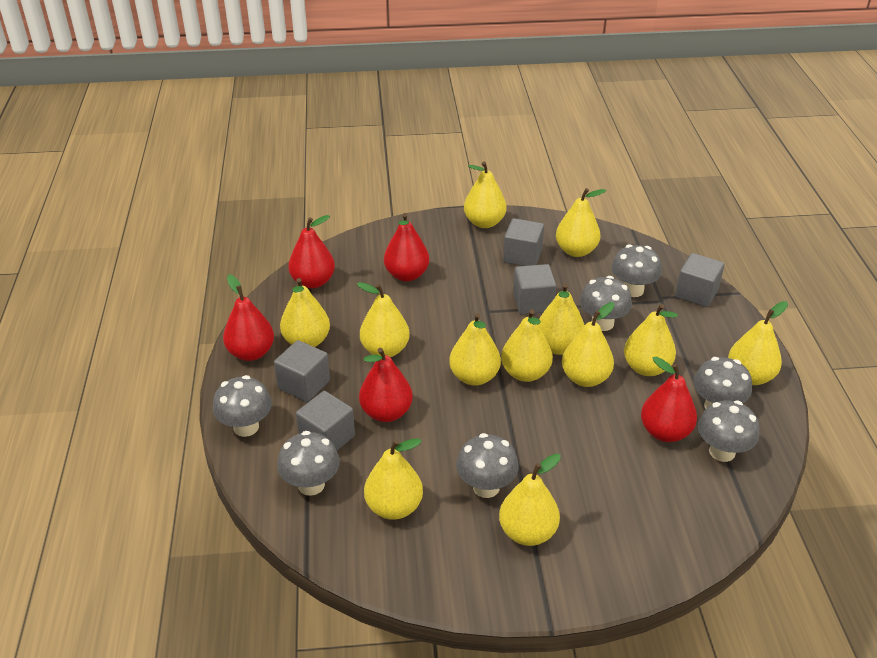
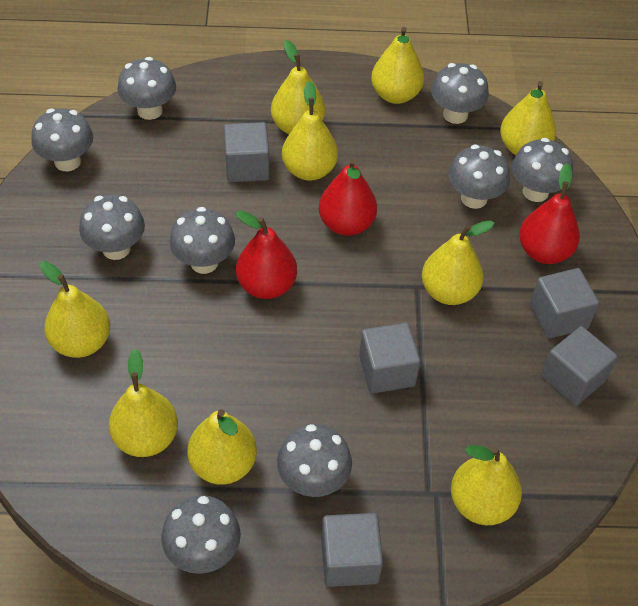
grey mushroom: 7 -> 9
red pear: 5 -> 3
yellow pear: 12 -> 9

